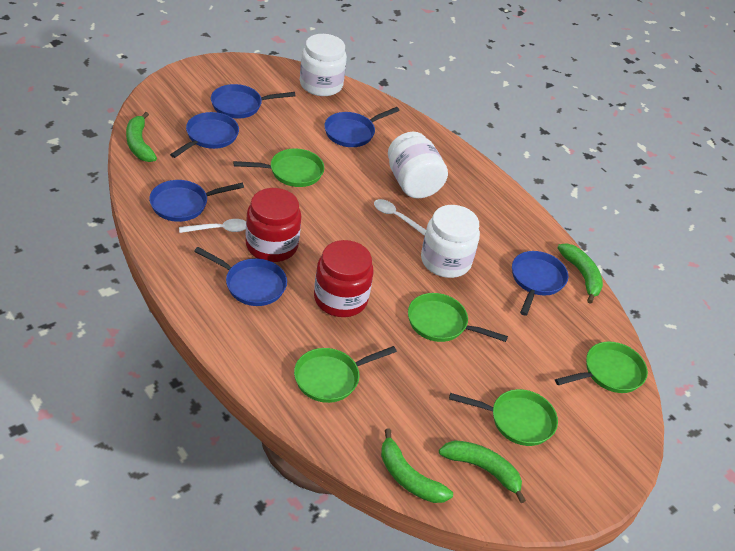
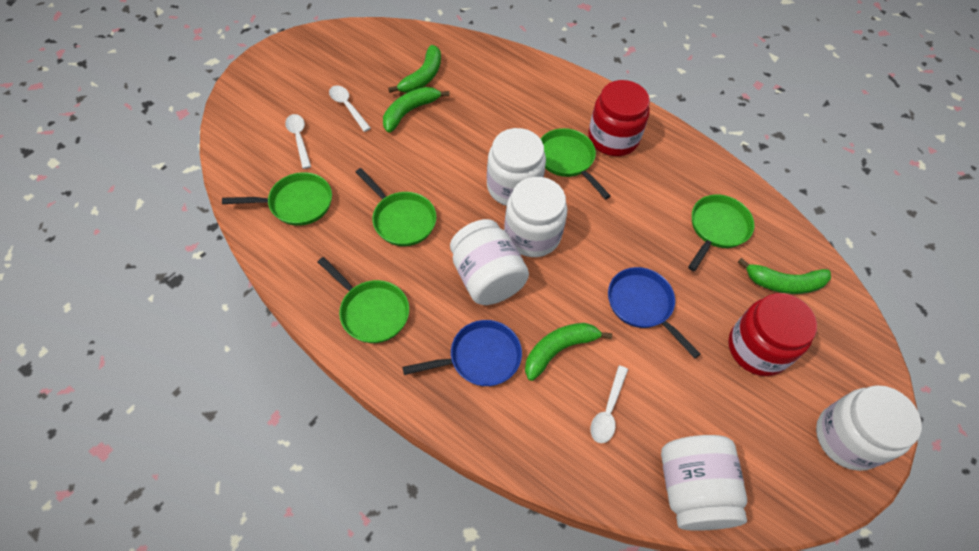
blue pan: 6 -> 2
white jar: 3 -> 5
white spoon: 2 -> 3

